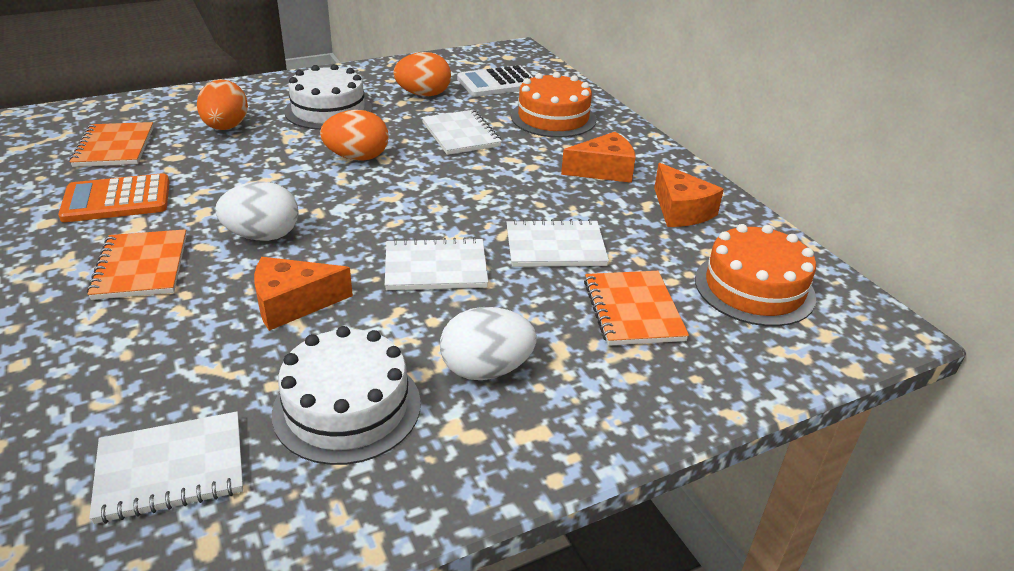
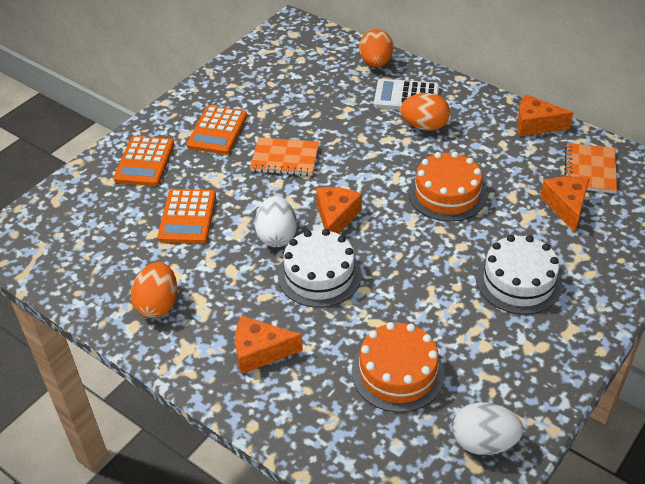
orange calculator: 1 -> 3
orange cheese: 3 -> 4
orange notebook: 3 -> 2
white notebook: 4 -> 0

